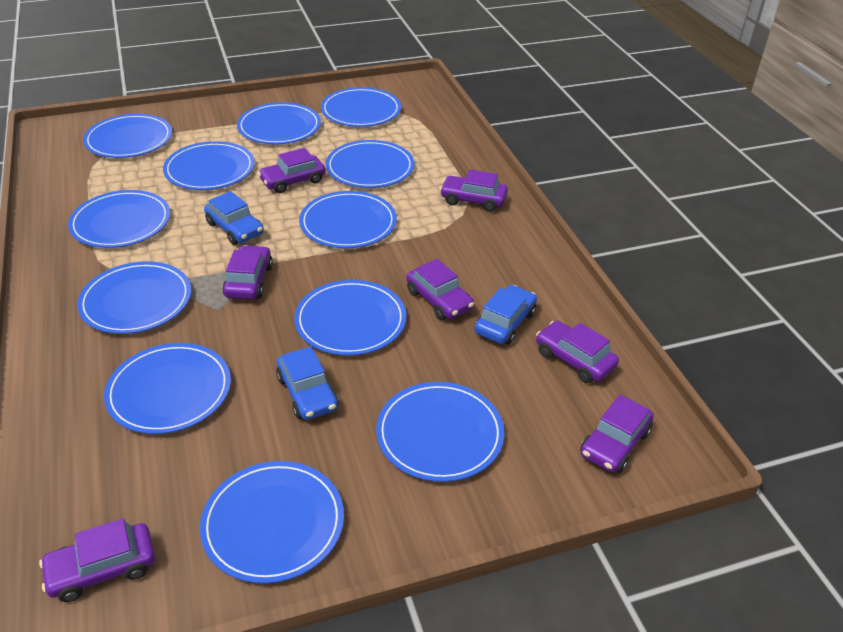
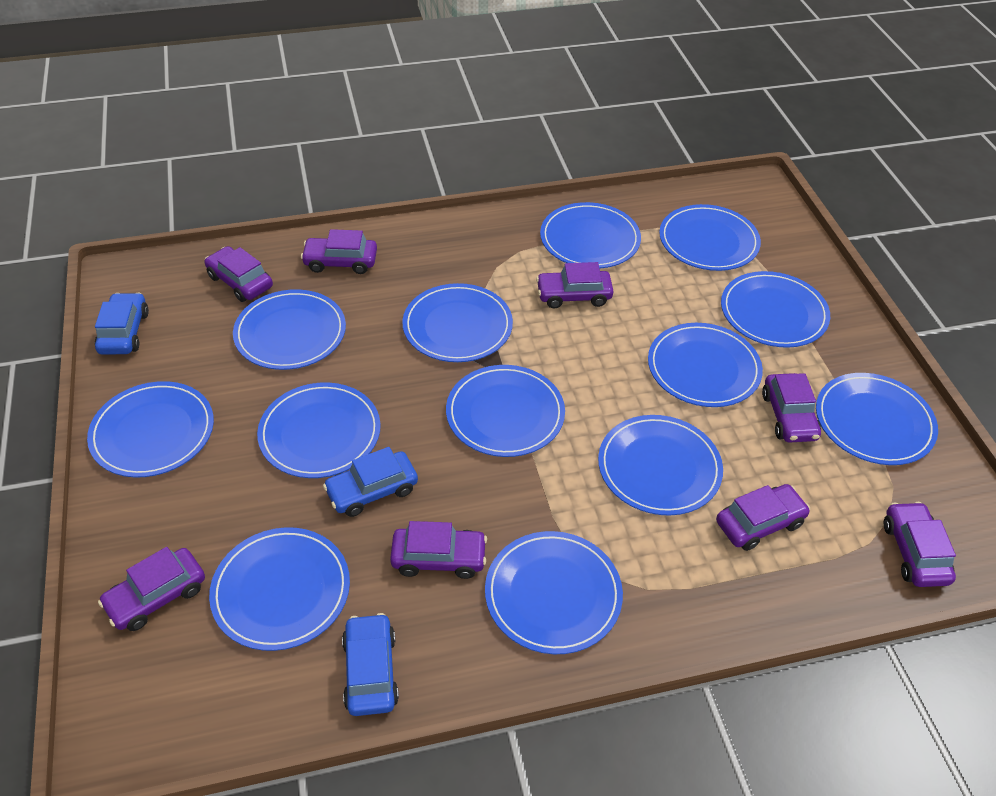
blue plate: 12 -> 13
purple car: 7 -> 8

